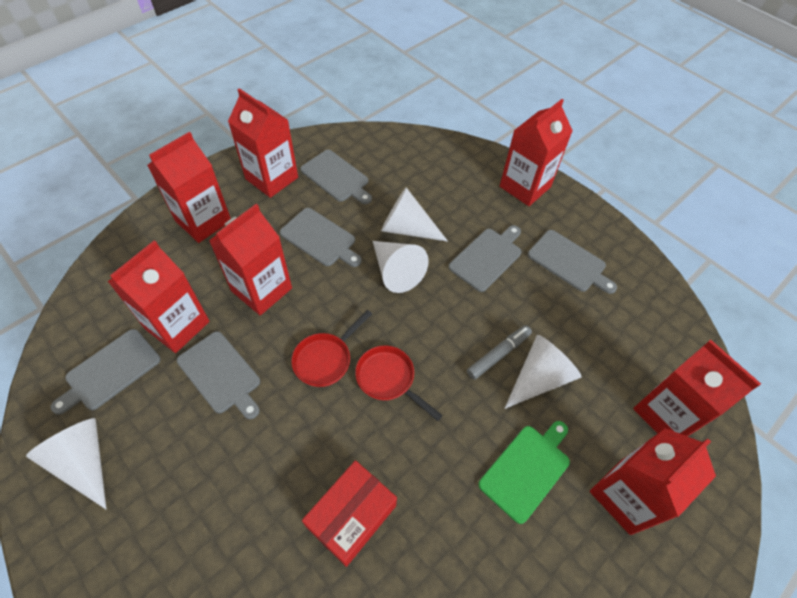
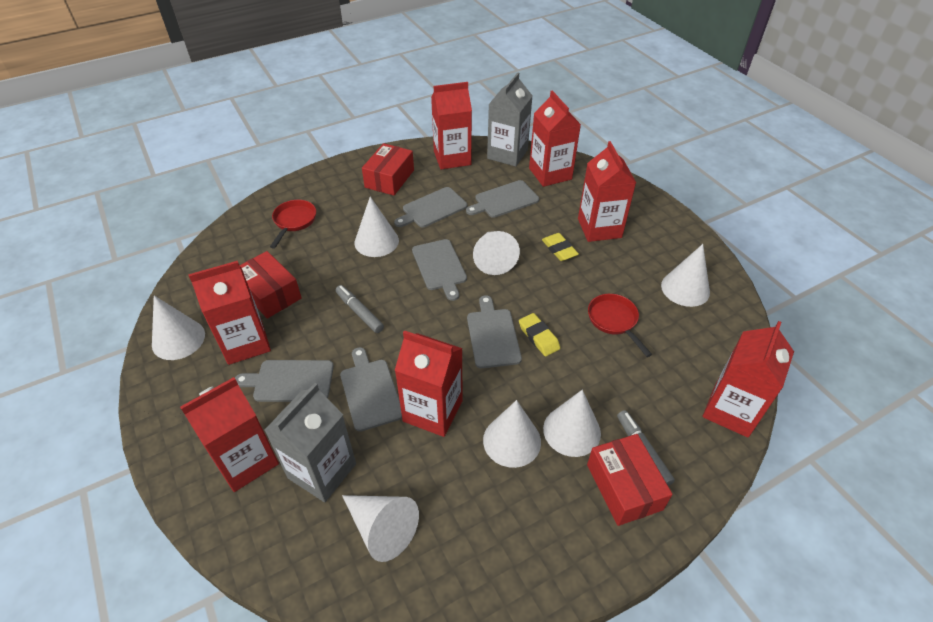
green cutting board: 1 -> 0
grey carton: 0 -> 2
grey marker: 1 -> 2
red box: 1 -> 3
white cone: 4 -> 7
yellow eraser: 0 -> 2

